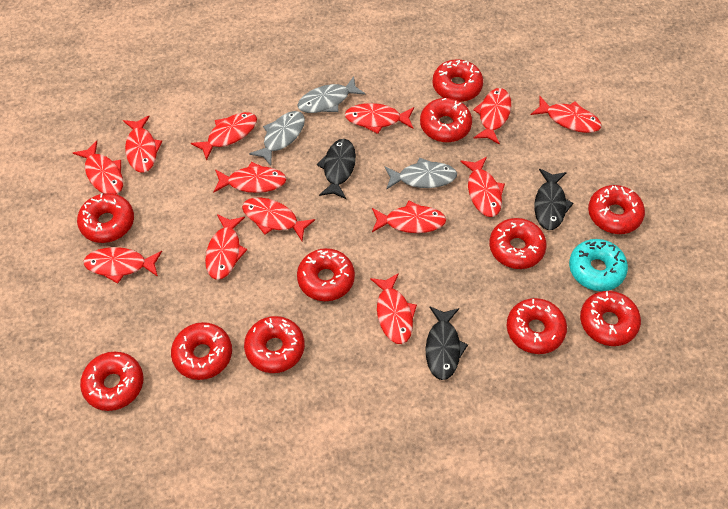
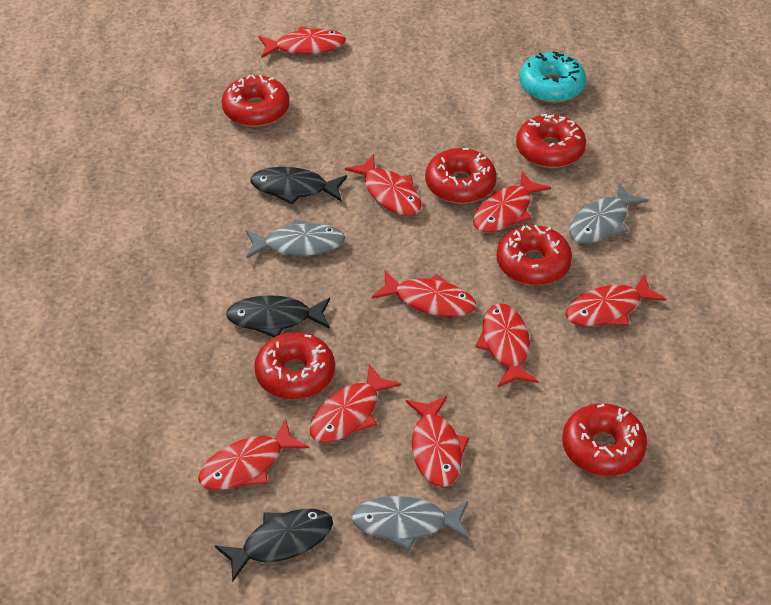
red donut: 11 -> 6
red fish: 13 -> 9

